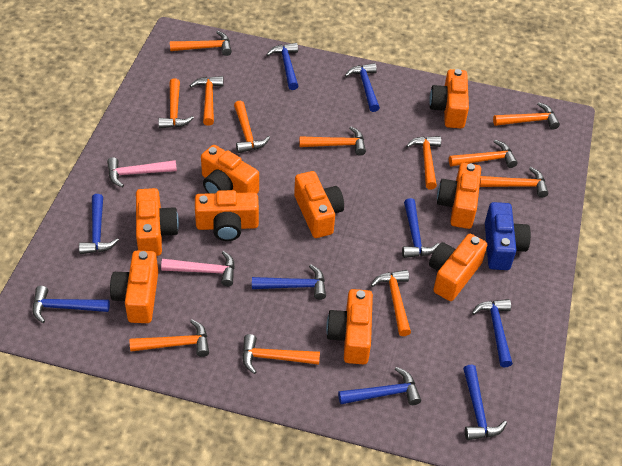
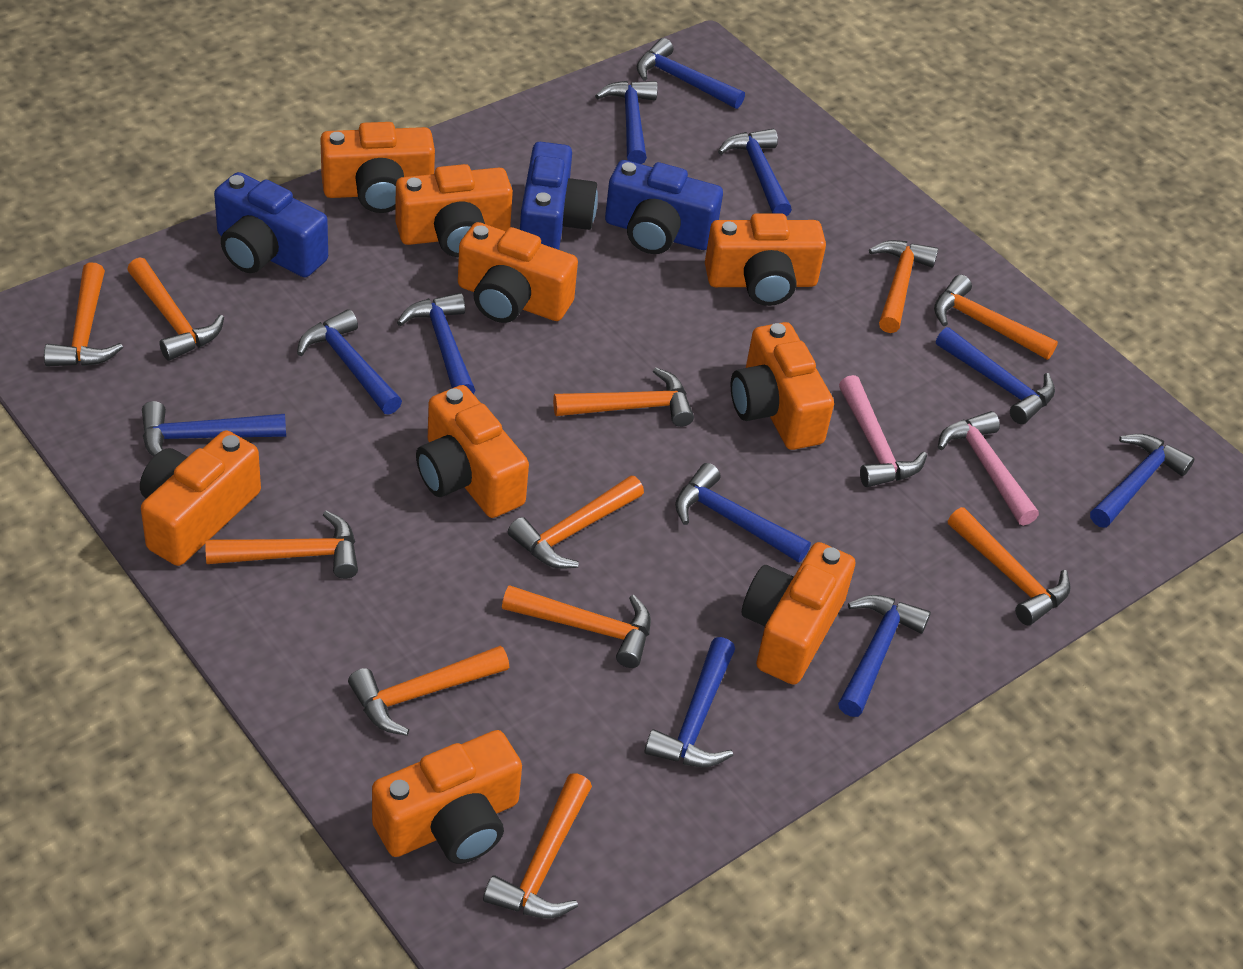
blue camera: 1 -> 3
blue hammer: 9 -> 11
orange hammer: 12 -> 11

